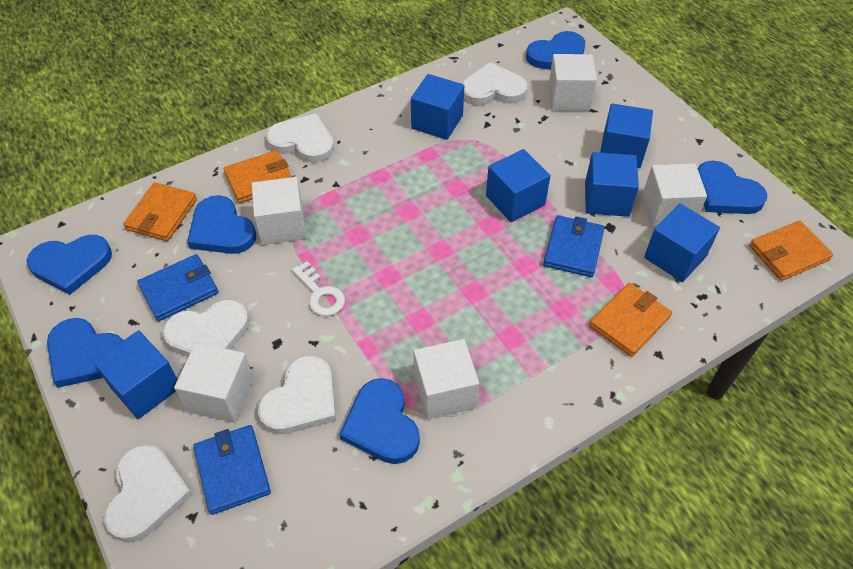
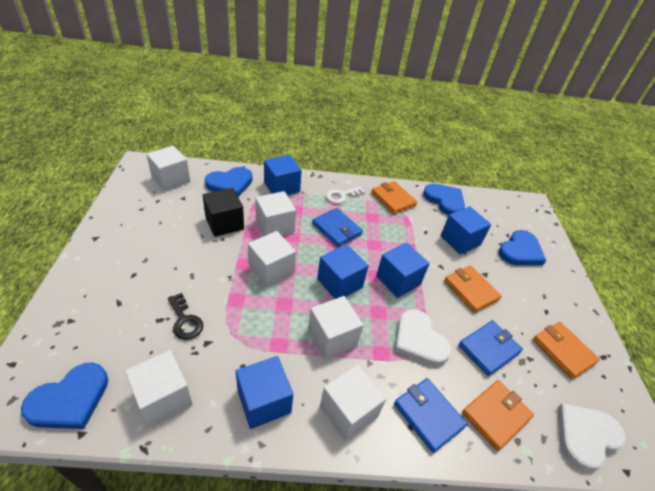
black cube: 0 -> 1
black key: 0 -> 1
blue cube: 6 -> 5
blue heart: 6 -> 4
white cube: 5 -> 6
white heart: 5 -> 2

